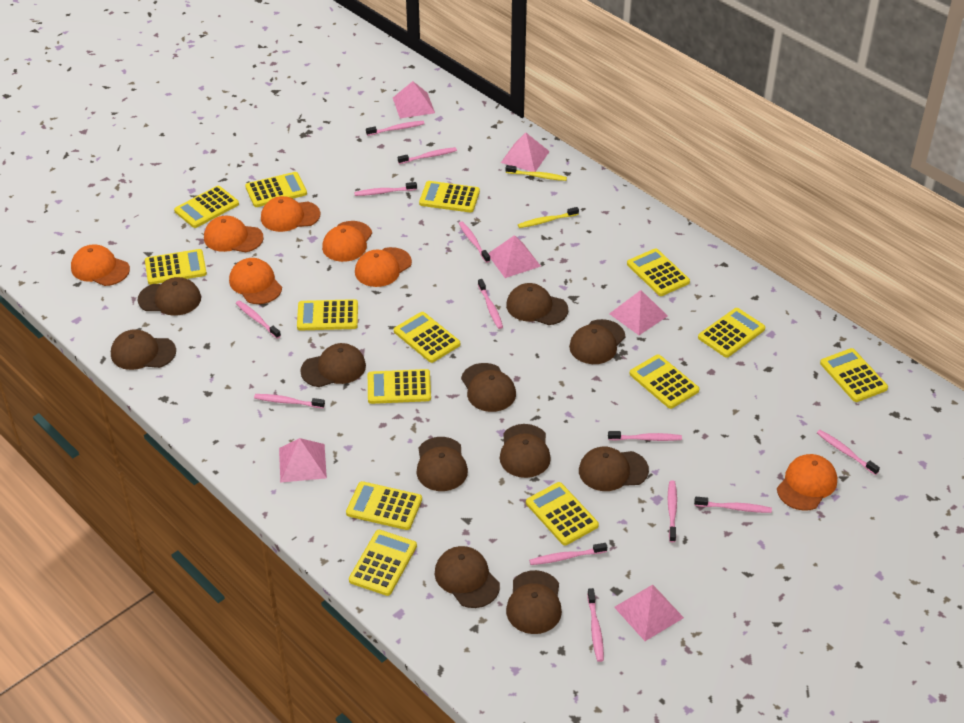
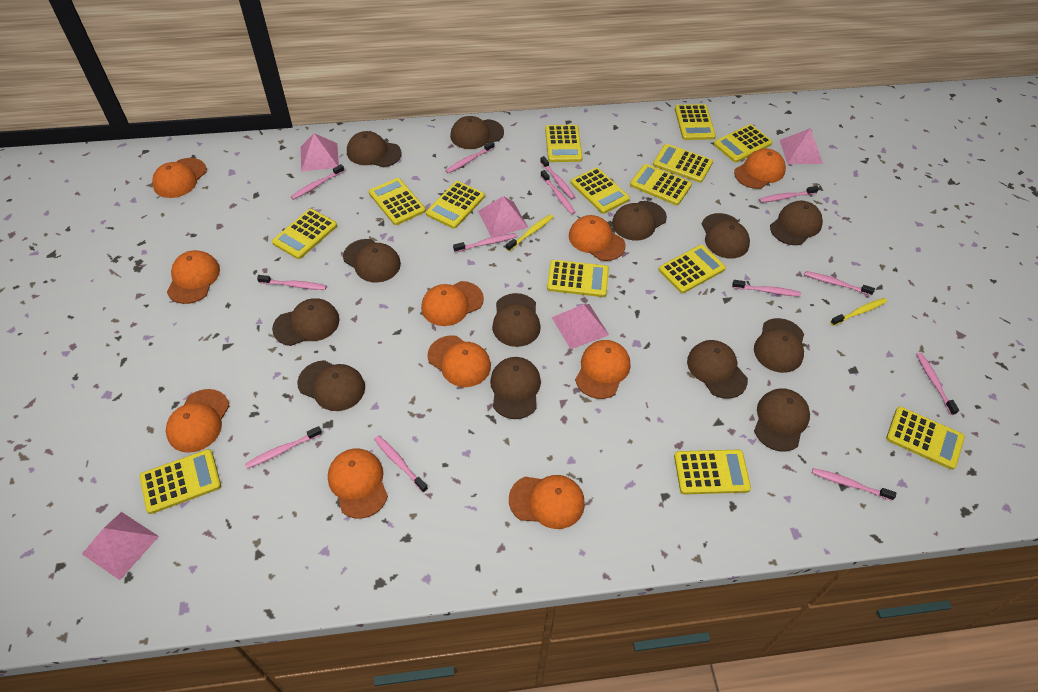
brown cap: 11 -> 13
orange cap: 7 -> 10
pink pyramid: 6 -> 5

